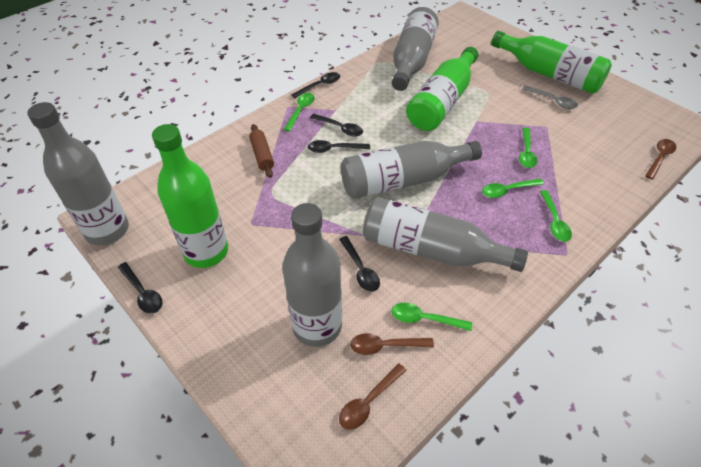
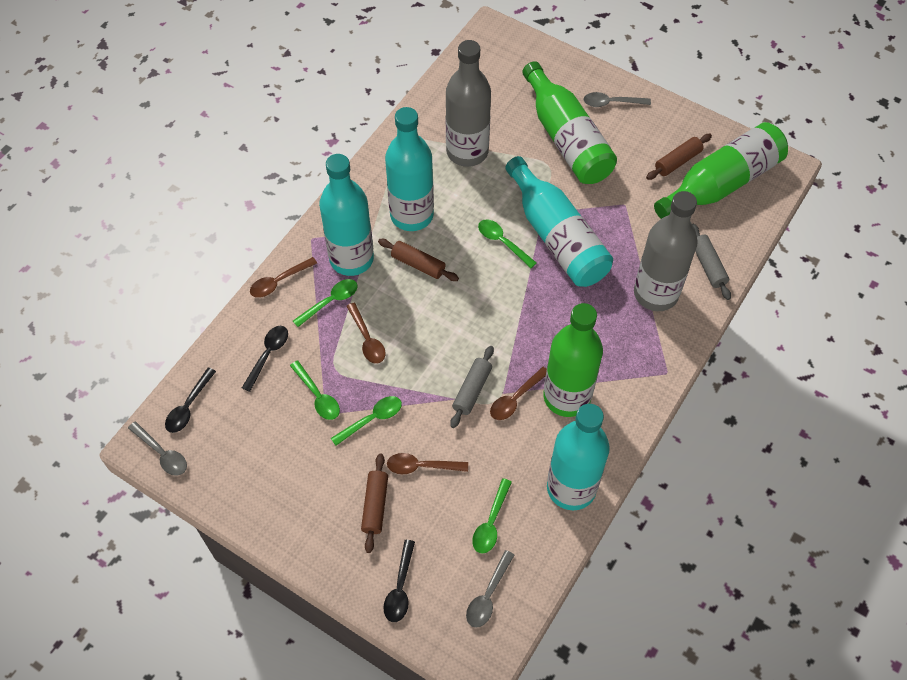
black spoon: 5 -> 3
brown rolling pin: 1 -> 3
brown spoon: 3 -> 4
grey bottle: 5 -> 2
grey rolling pin: 0 -> 2
grey spoon: 1 -> 3
turquoise bottle: 0 -> 4

